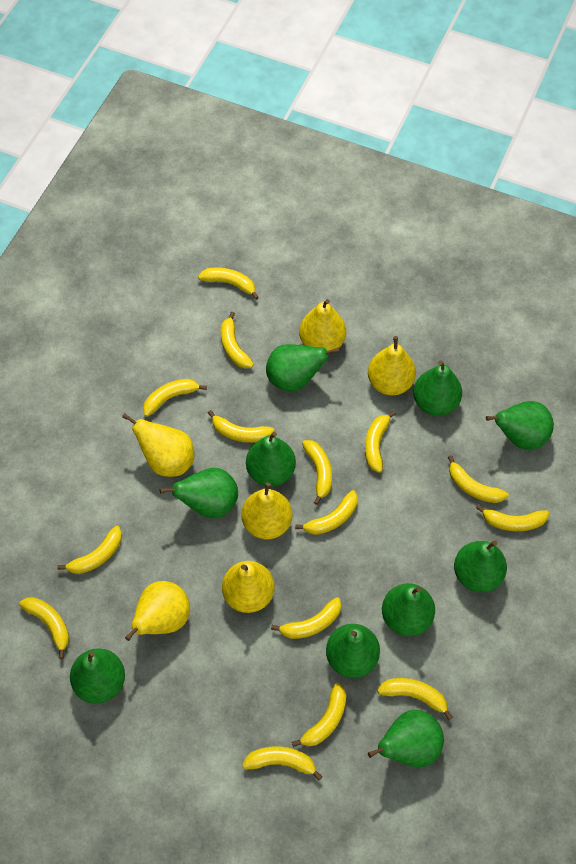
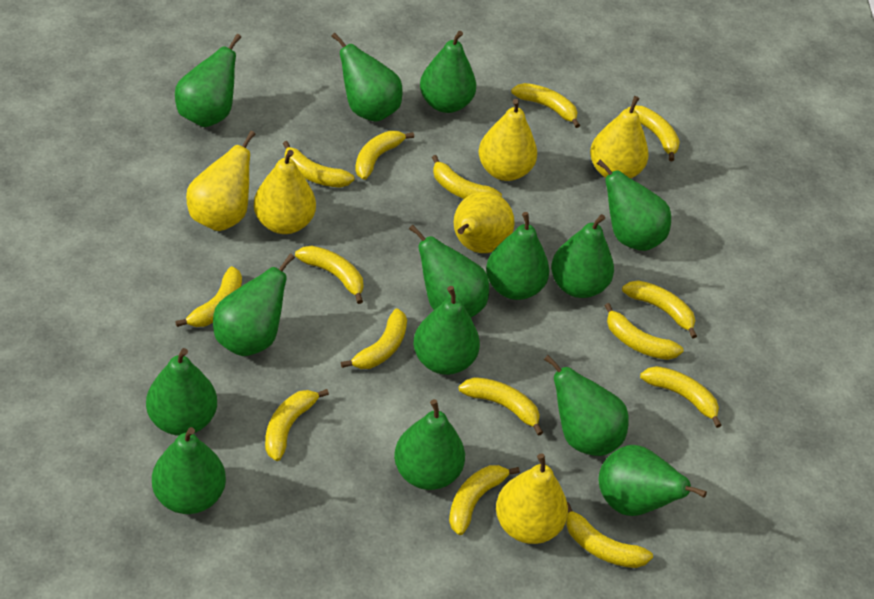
green pear: 10 -> 14

